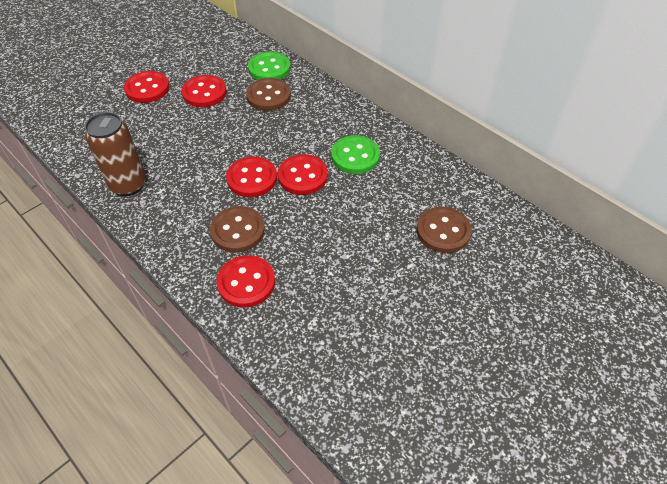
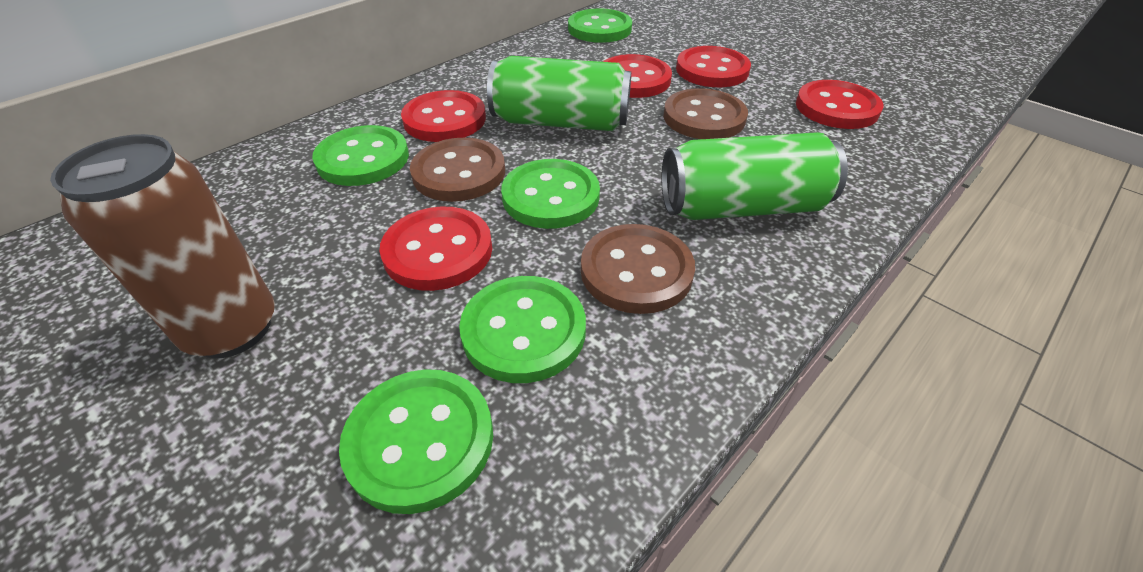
green button: 2 -> 5
green can: 0 -> 2

